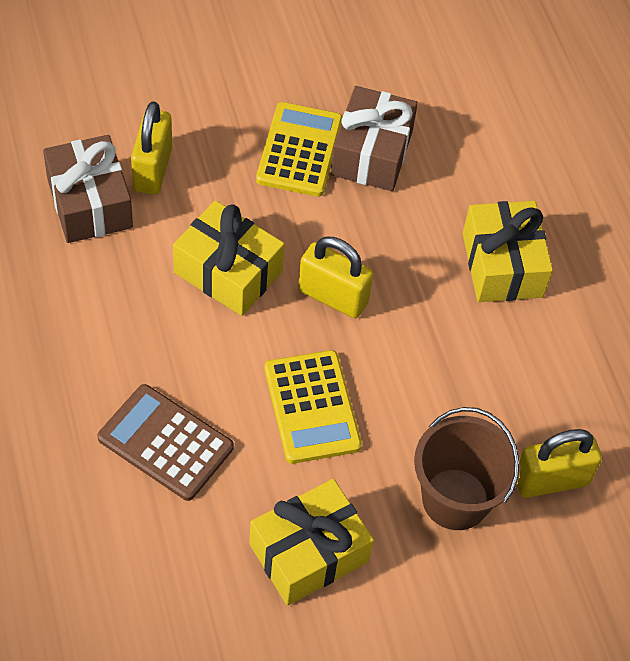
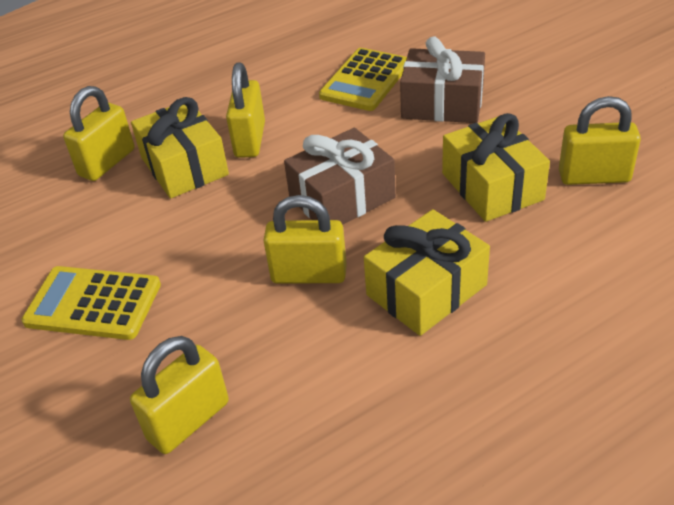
brown bucket: 1 -> 0
brown calculator: 1 -> 0
yellow padlock: 3 -> 5

